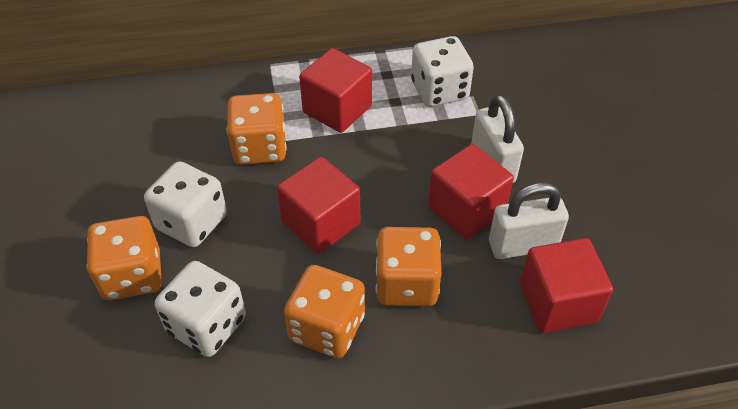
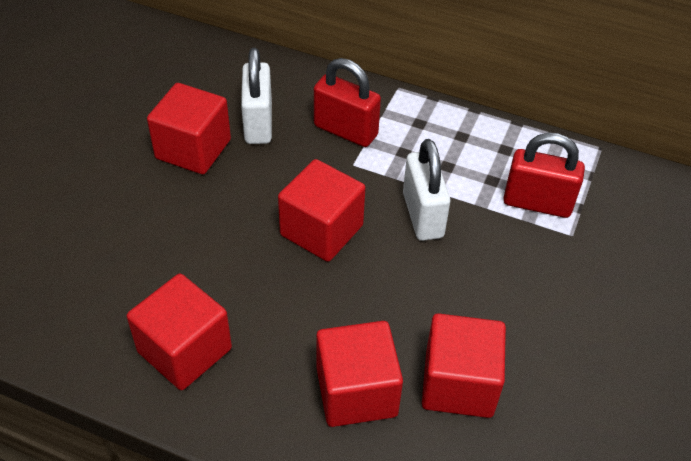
orange dice: 4 -> 0
red cube: 4 -> 5
red padlock: 0 -> 2
white dice: 3 -> 0

